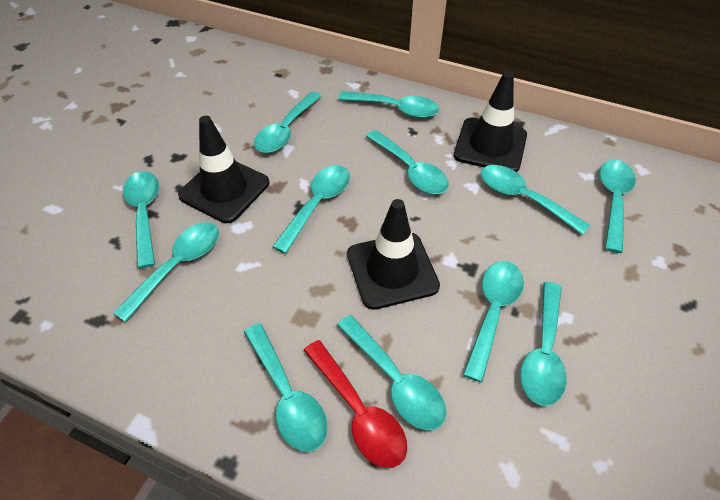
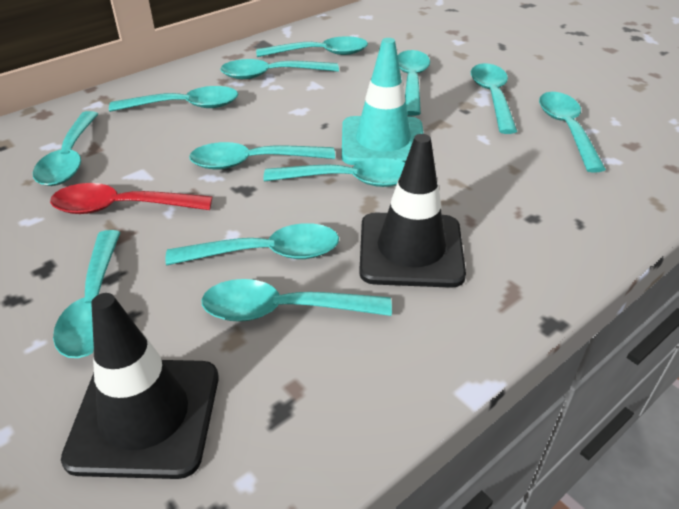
black traffic cone: 3 -> 2
turquoise traffic cone: 0 -> 1

